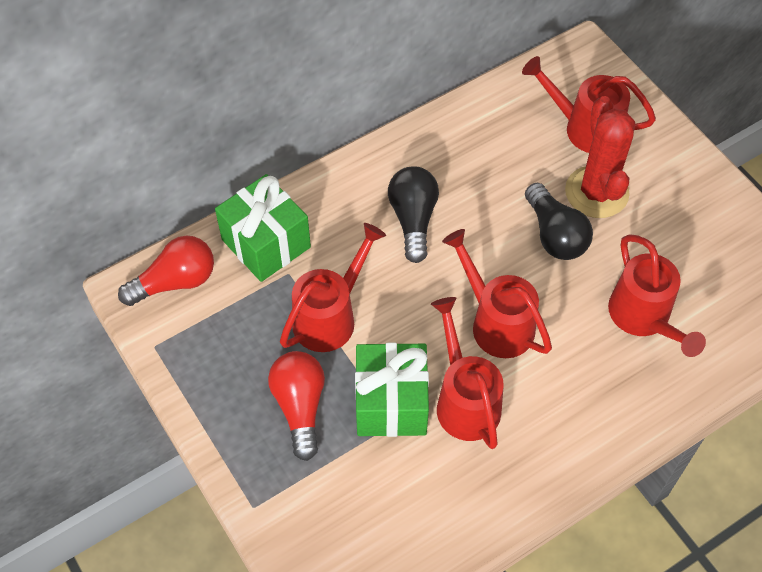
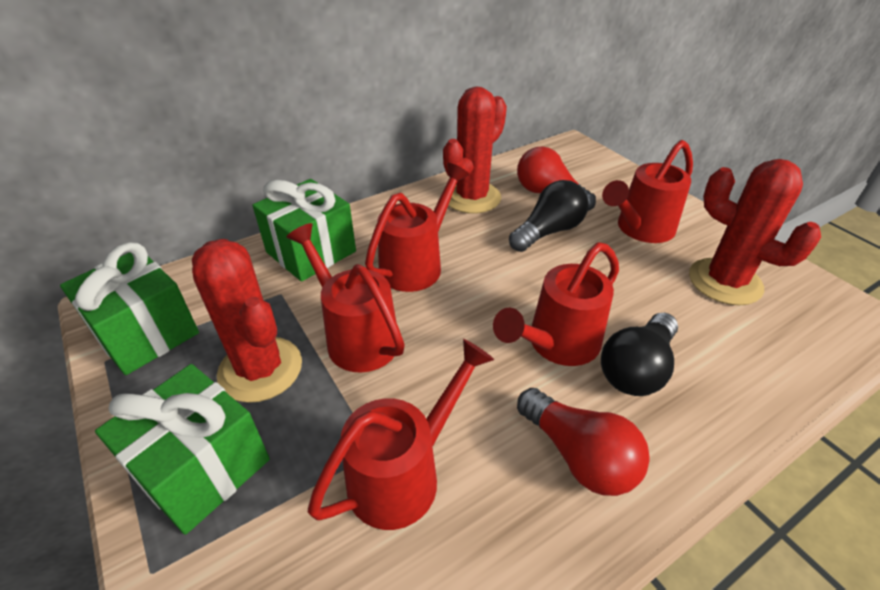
green gift: 2 -> 3
red cactus: 1 -> 3

